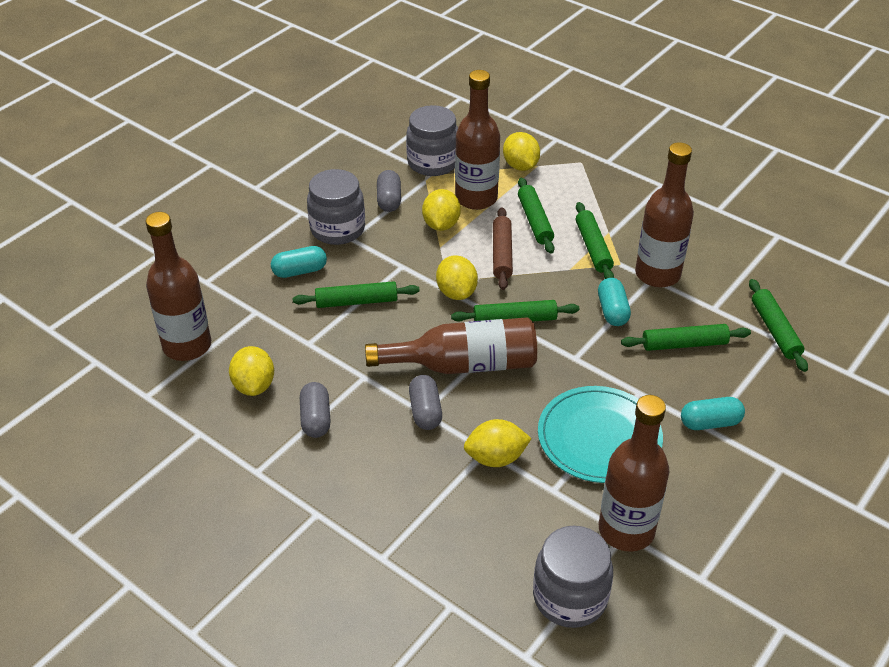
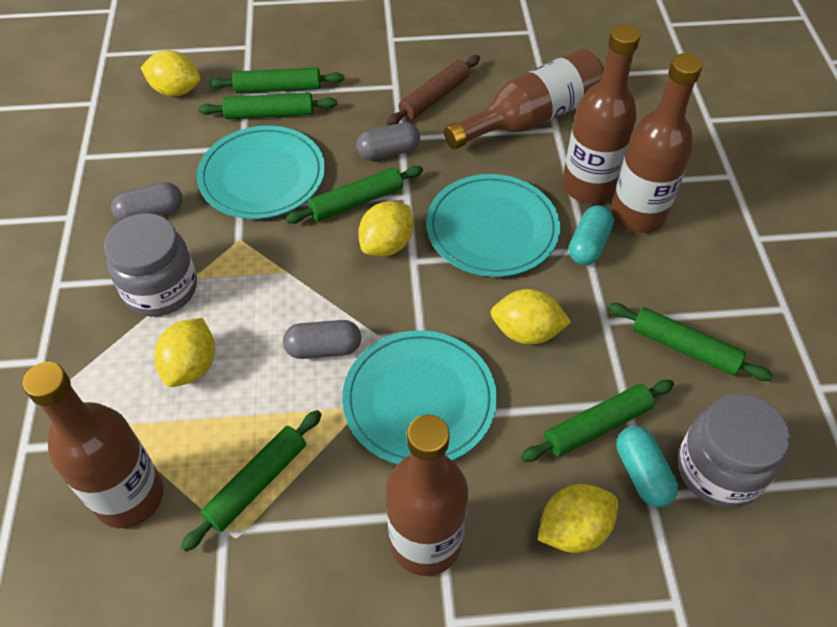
grey jar: 3 -> 2
turquoise capsule: 3 -> 2
turquoise plate: 1 -> 3

